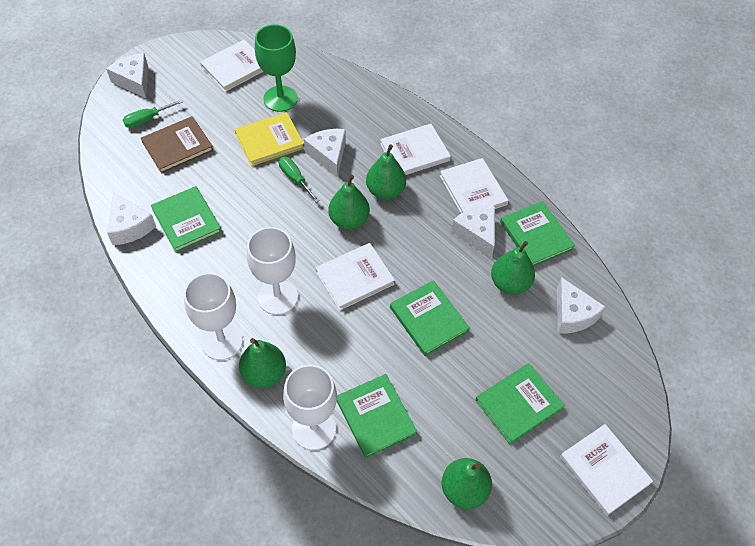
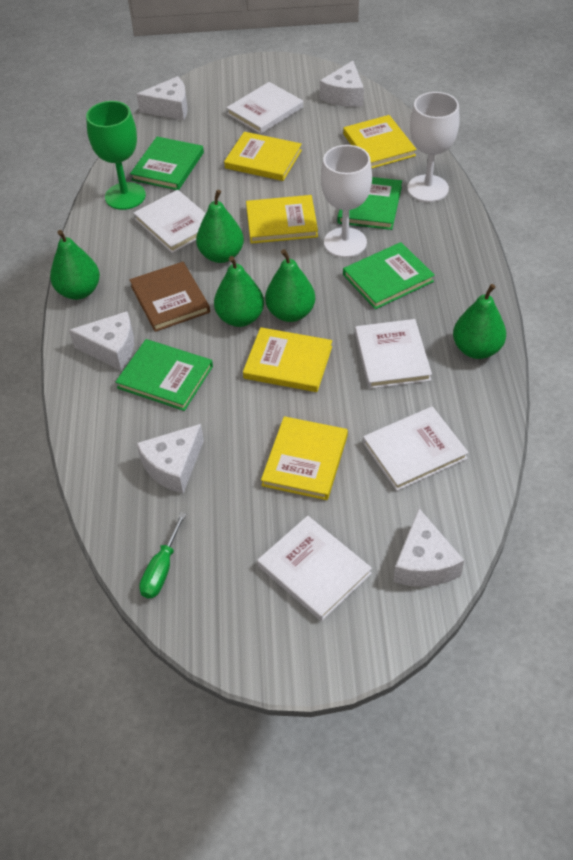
green book: 5 -> 4
green screwdriver: 2 -> 1
white goblet: 3 -> 2
yellow book: 1 -> 5

